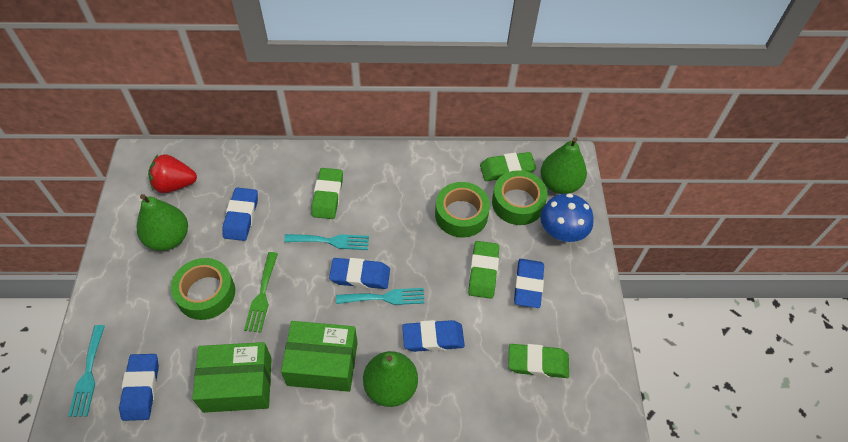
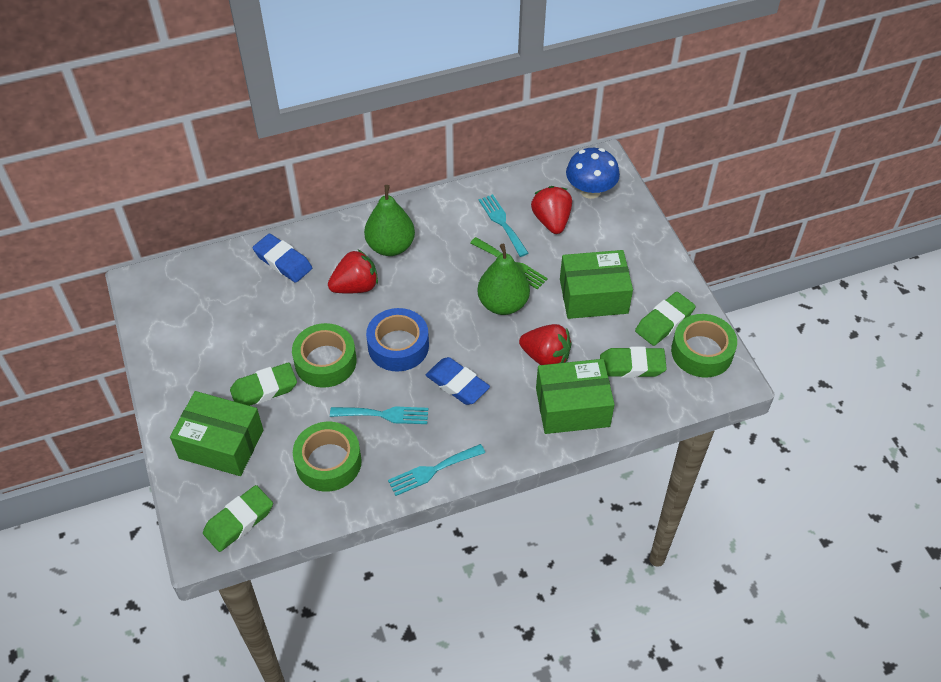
blue eraser: 5 -> 2
blue tape: 0 -> 1
green box: 2 -> 3
green pear: 3 -> 2
red strawberry: 1 -> 3

